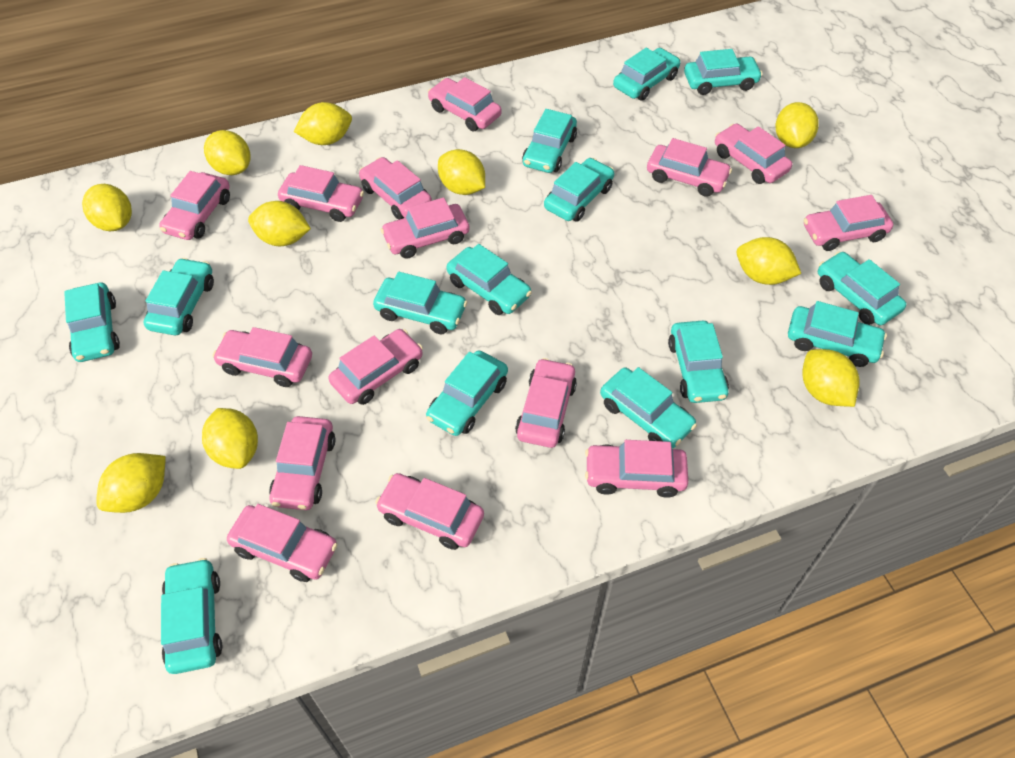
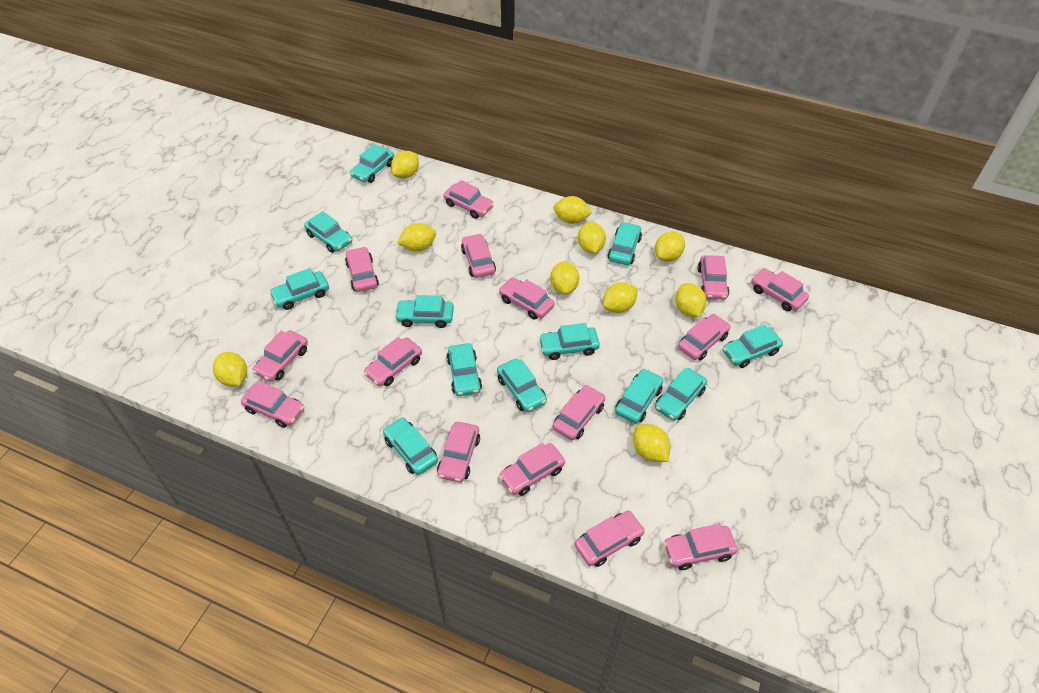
turquoise car: 14 -> 12

